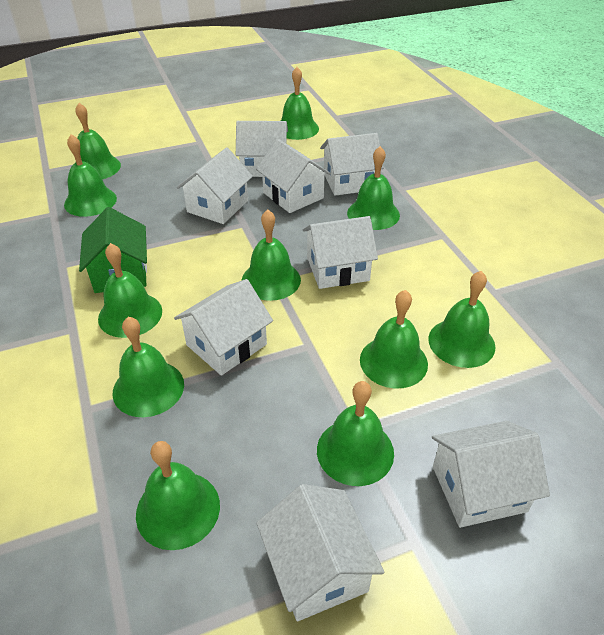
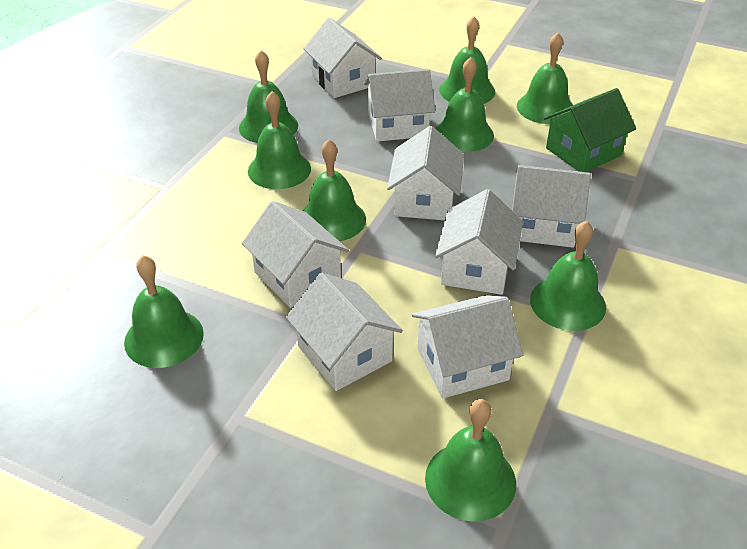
green bell: 11 -> 9

